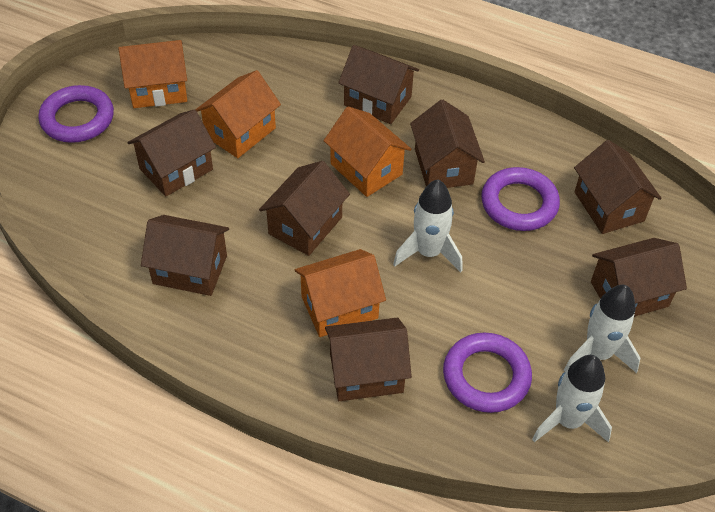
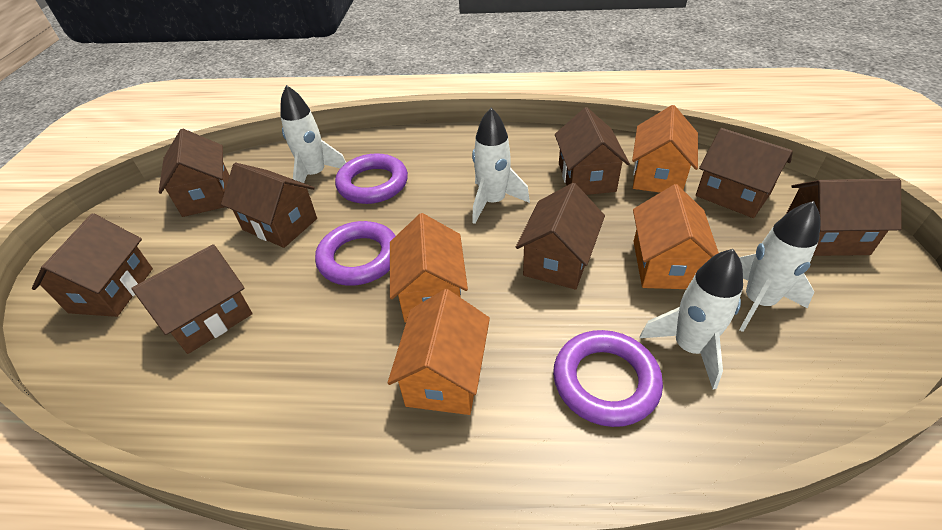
white rocket: 3 -> 4

